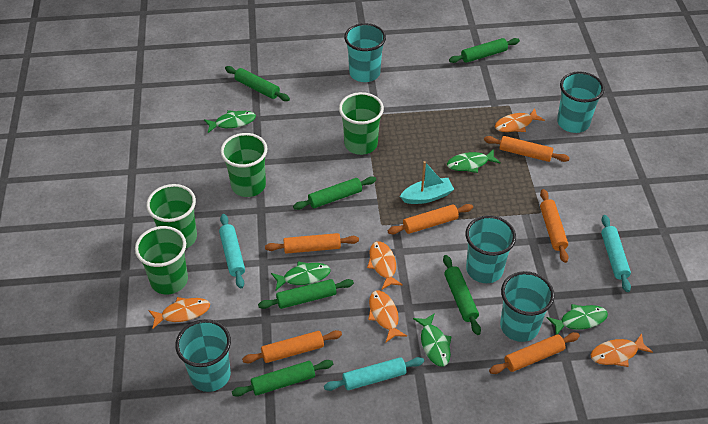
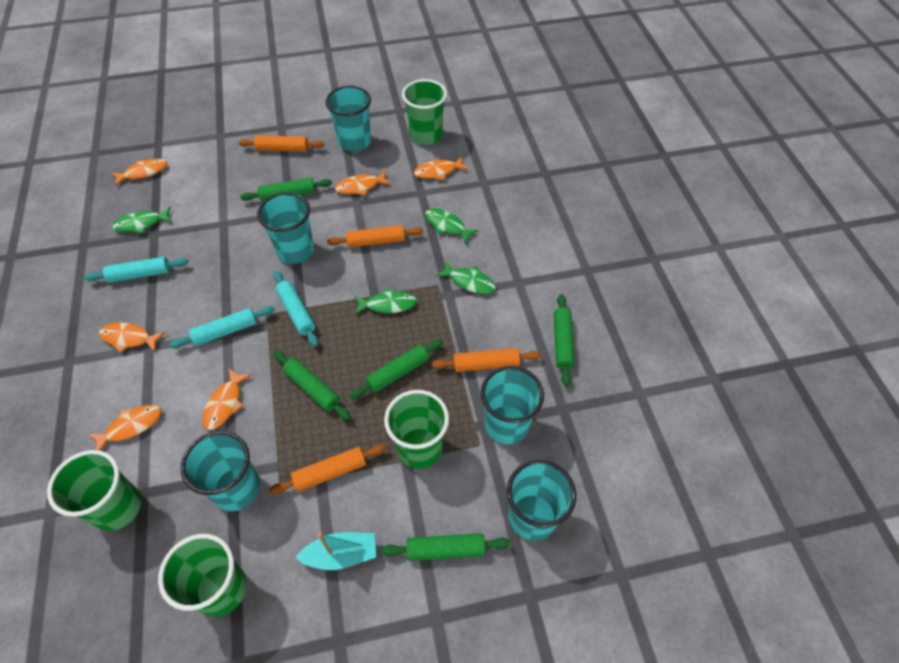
green fish: 5 -> 4
green rolling pin: 6 -> 5
orange fish: 5 -> 6
orange rolling pin: 6 -> 4

